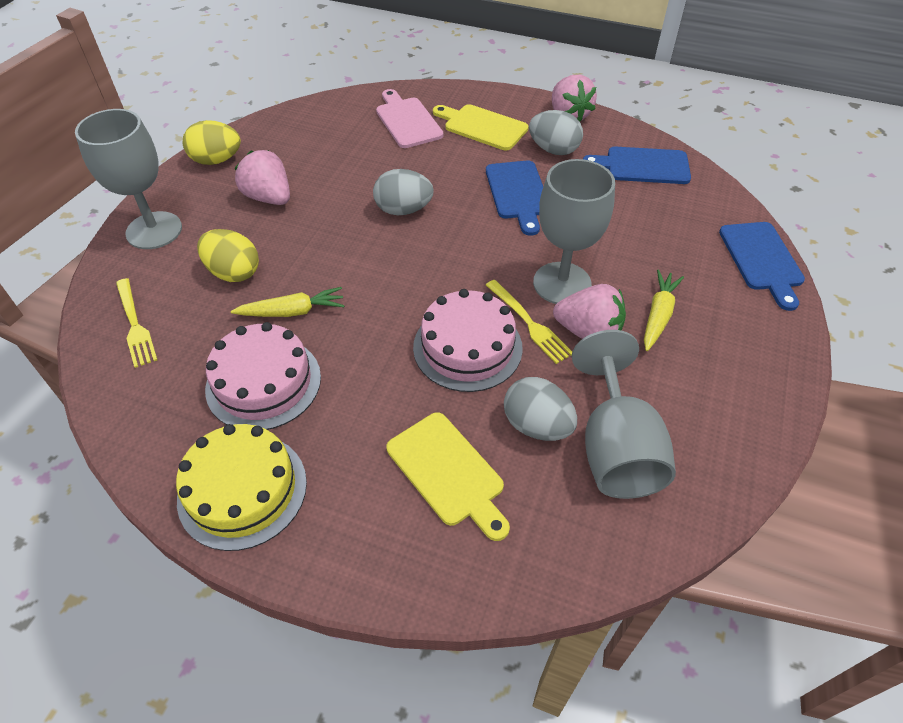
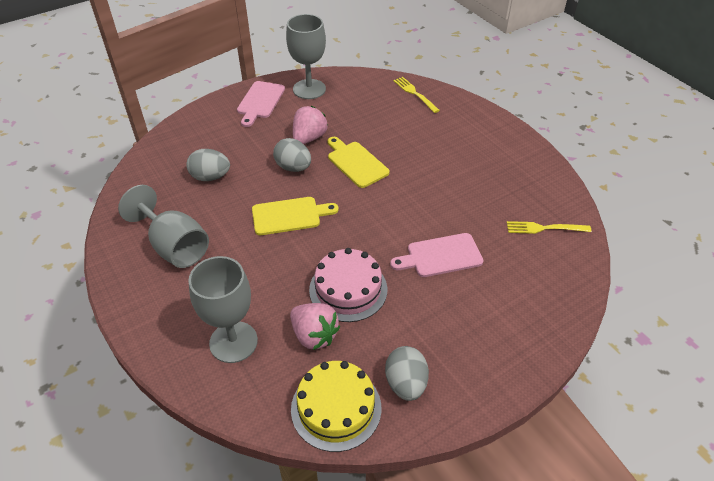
blue cutting board: 3 -> 0
pink cake: 2 -> 1
pink cutting board: 1 -> 2
pink strawberry: 3 -> 2
yellow carrot: 2 -> 0
yellow egg: 2 -> 0

